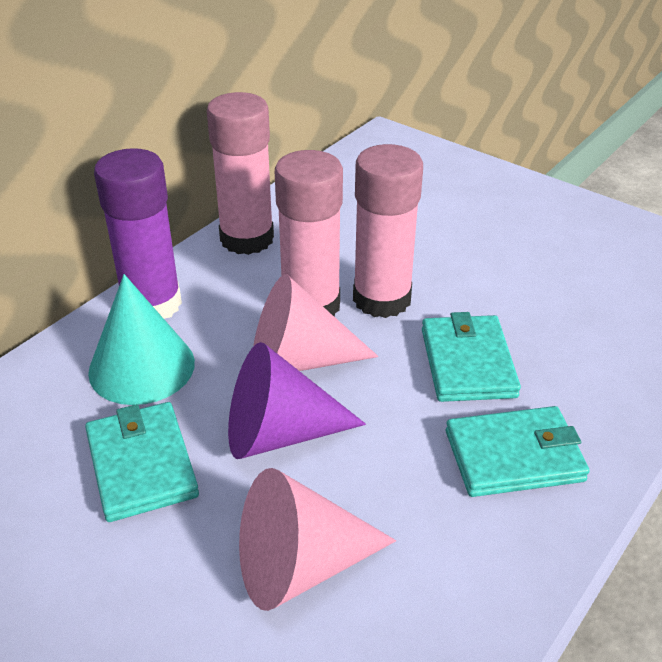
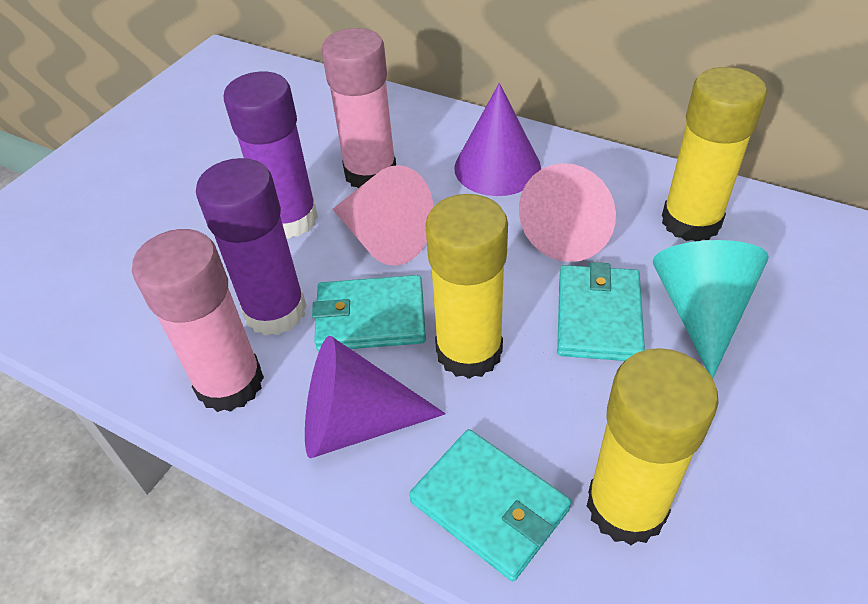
pink glue stick: 3 -> 2
purple cone: 1 -> 2
purple glue stick: 1 -> 2
yellow glue stick: 0 -> 3

